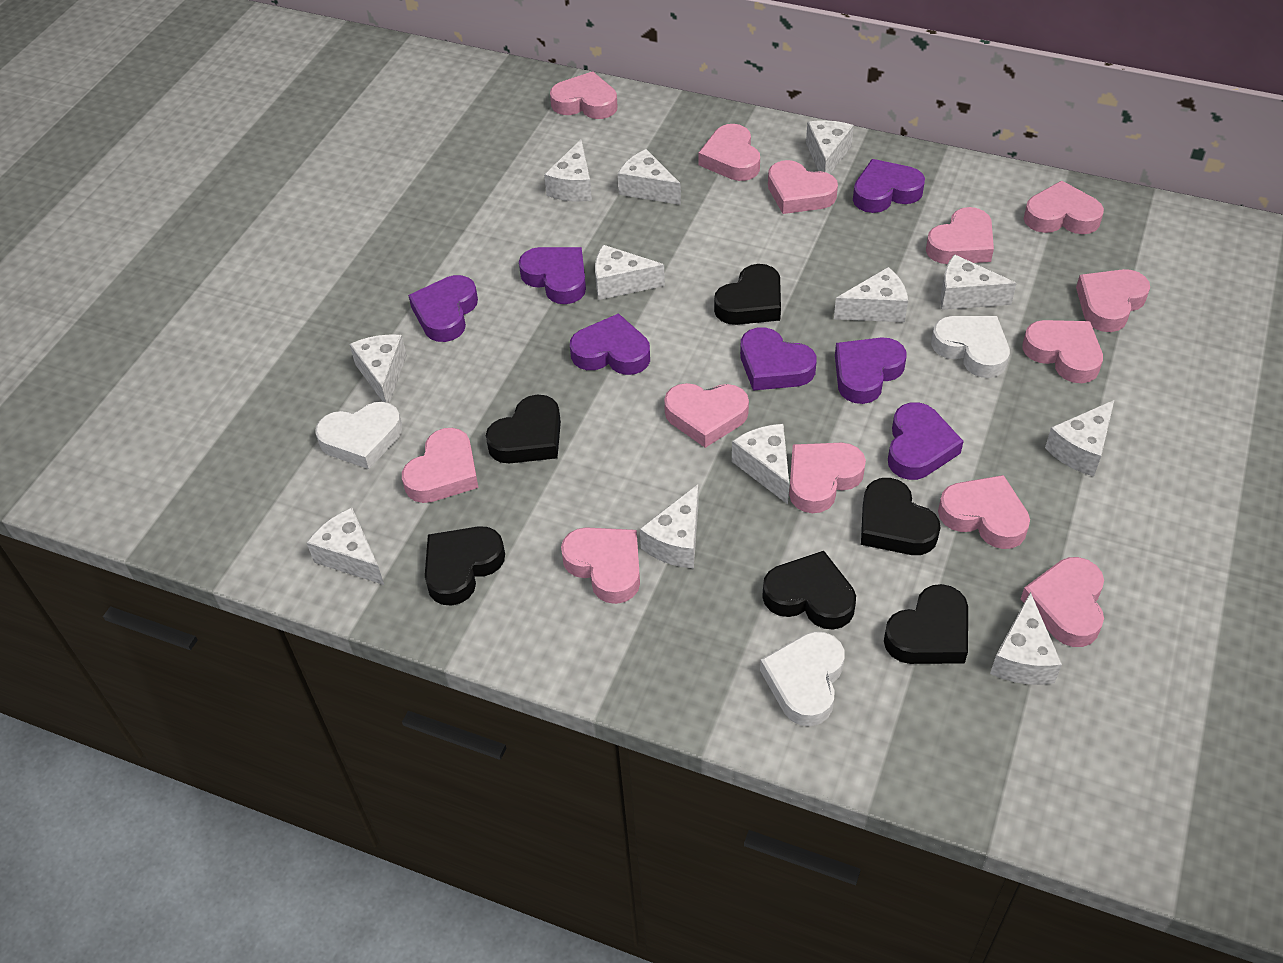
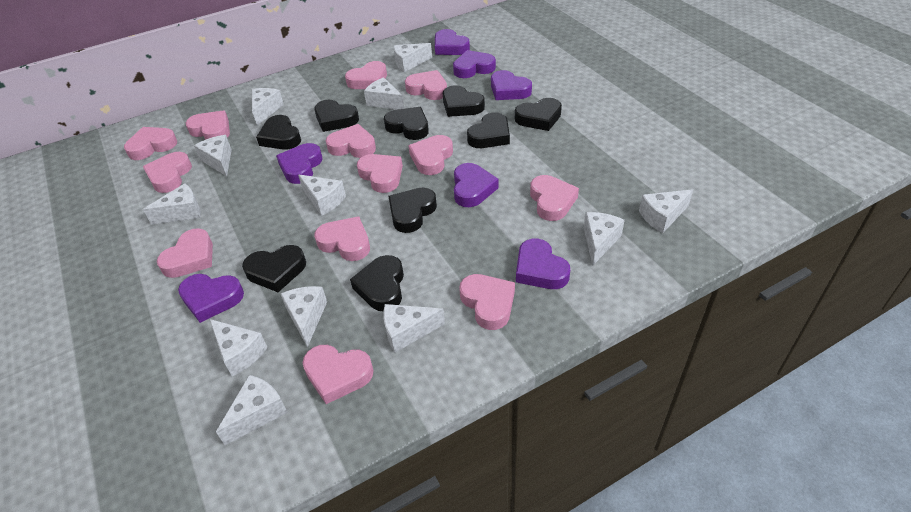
black heart: 6 -> 9
white heart: 3 -> 0

